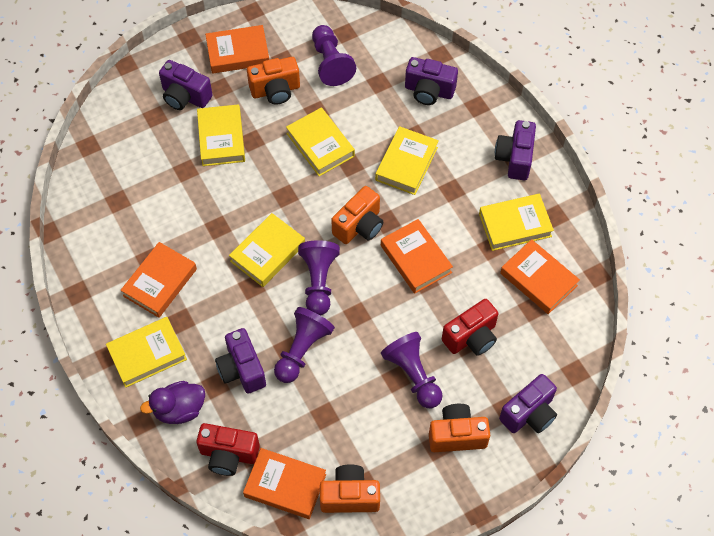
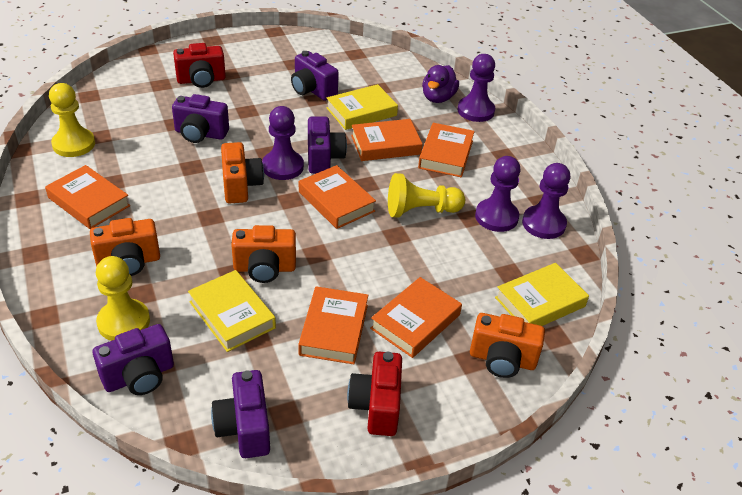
orange book: 5 -> 6
yellow book: 6 -> 3
yellow pawn: 0 -> 3

